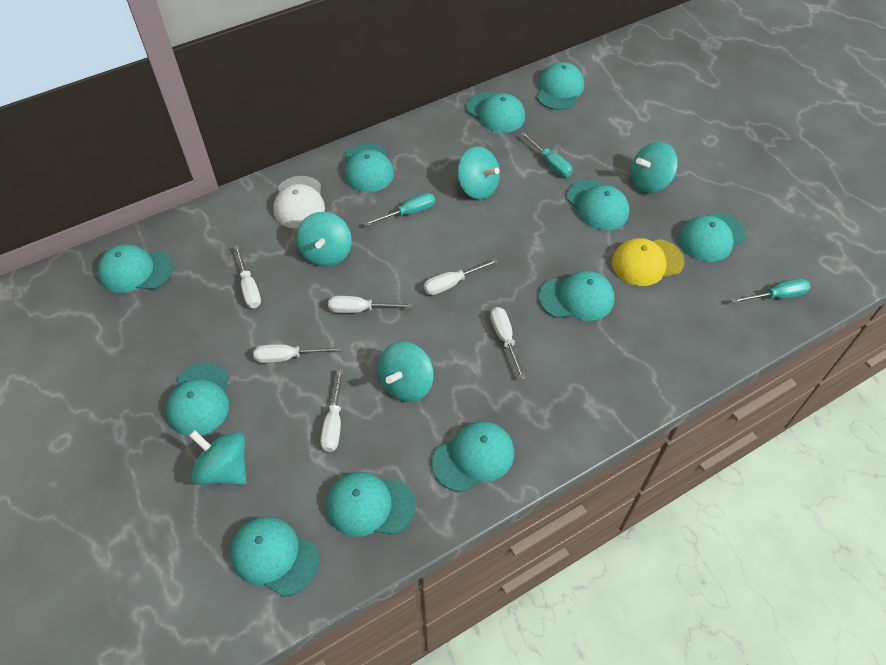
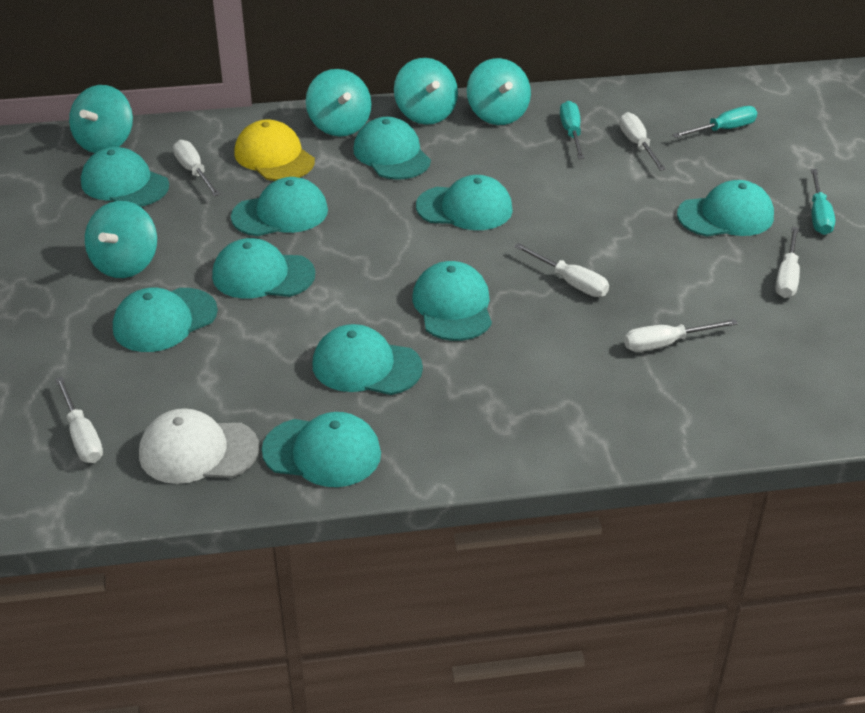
turquoise cap: 11 -> 10

